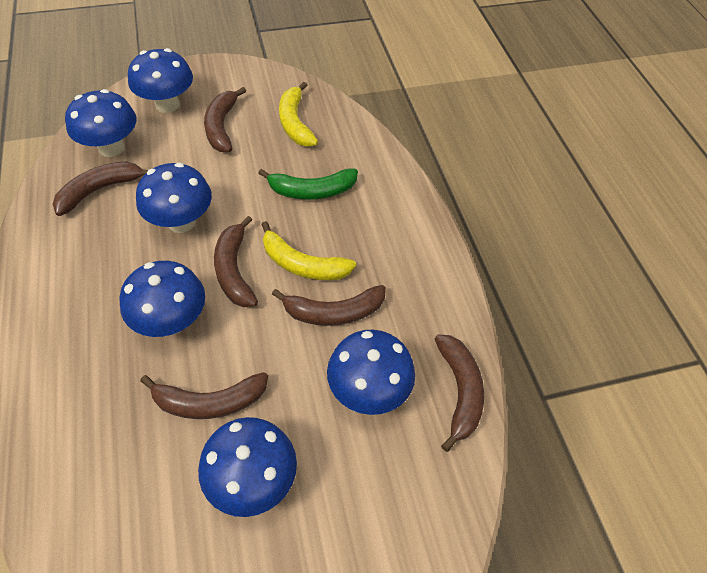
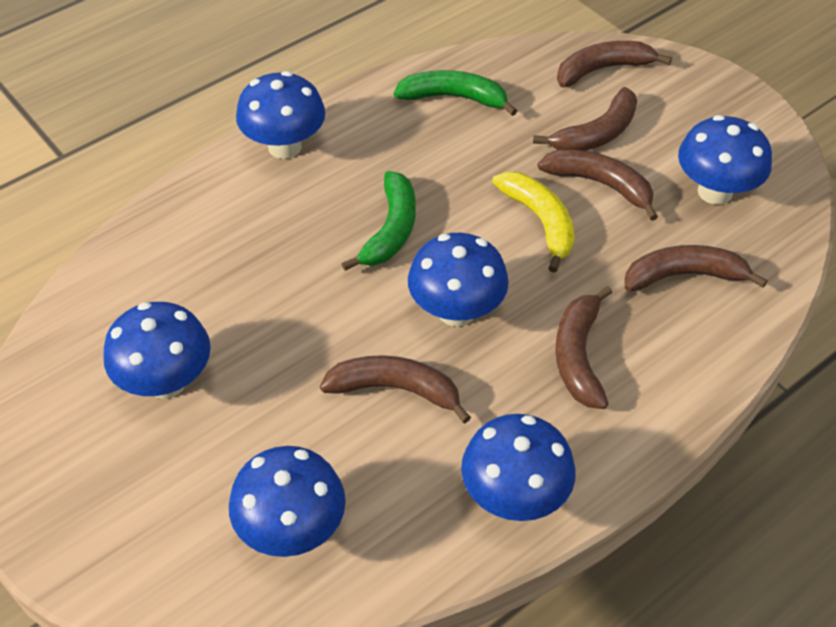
green banana: 1 -> 2
yellow banana: 2 -> 1

